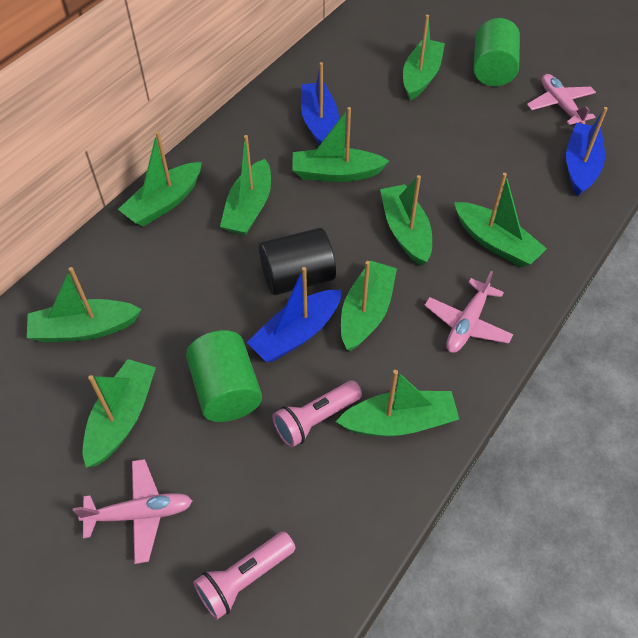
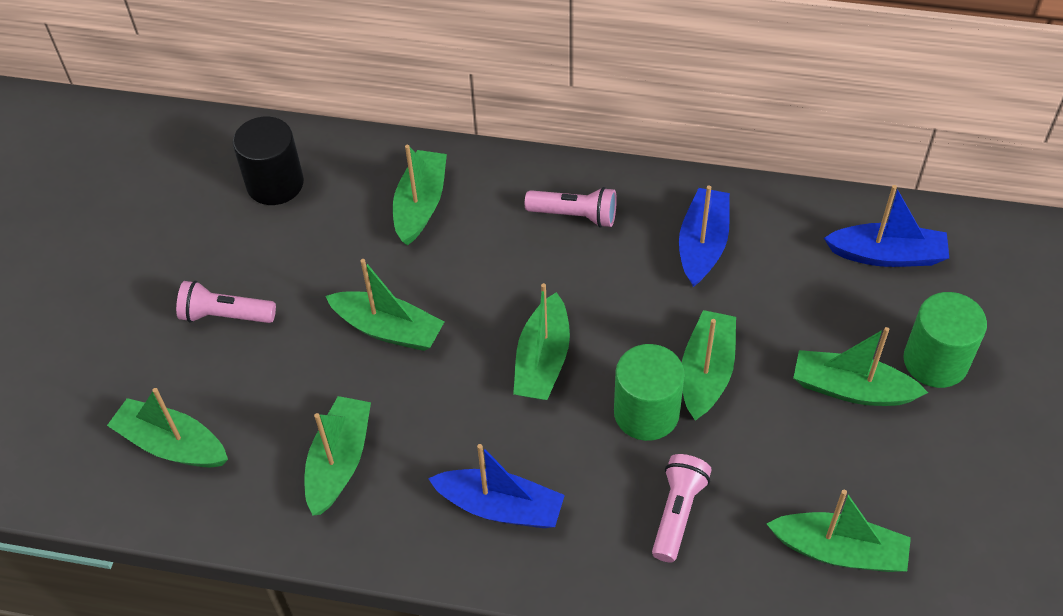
green boat: 10 -> 8
pink flashlight: 2 -> 3
pink plane: 3 -> 0

